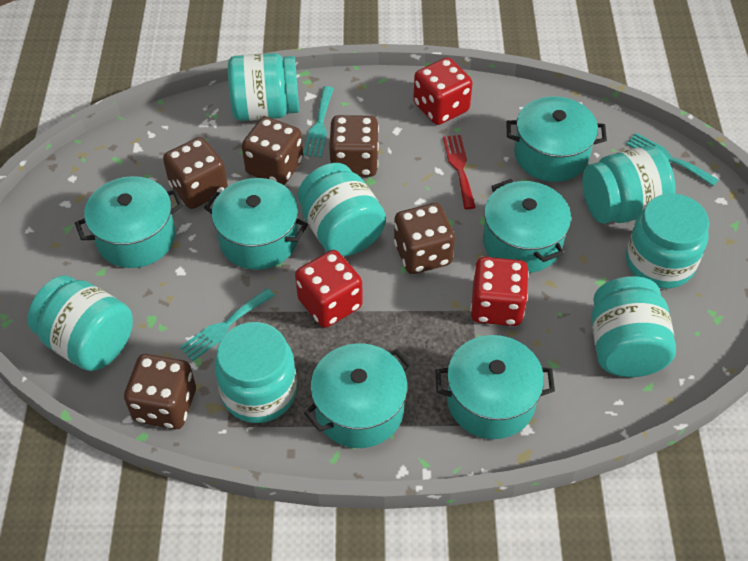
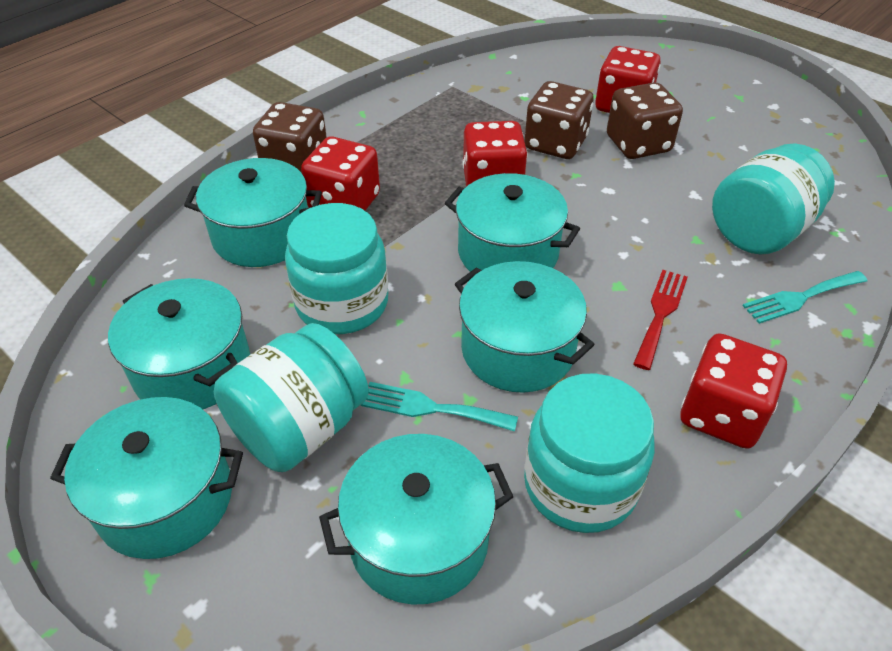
brown dice: 5 -> 3
red dice: 3 -> 4
turquoise fork: 3 -> 2
turquoise jar: 7 -> 4

